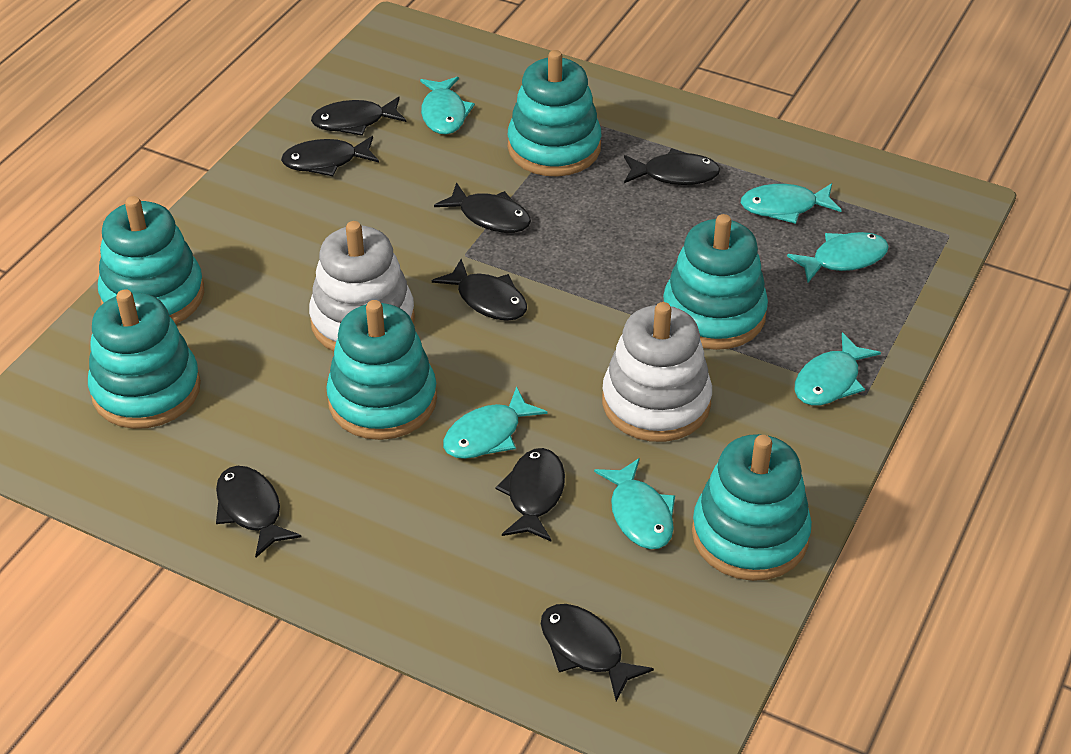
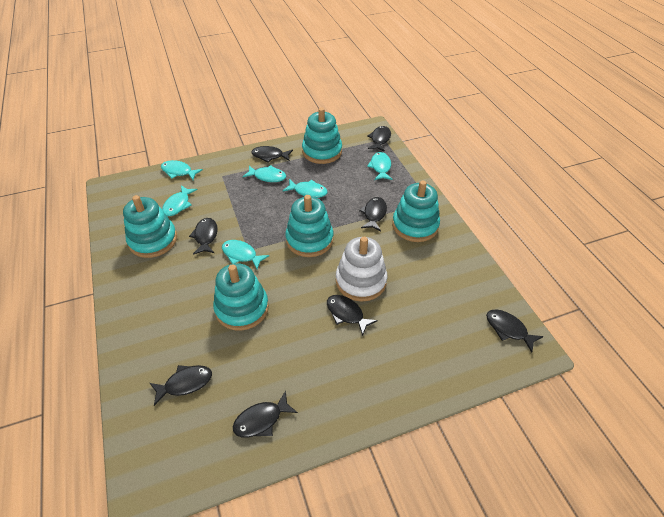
turquoise stacking toy: 6 -> 5
white stacking toy: 2 -> 1

